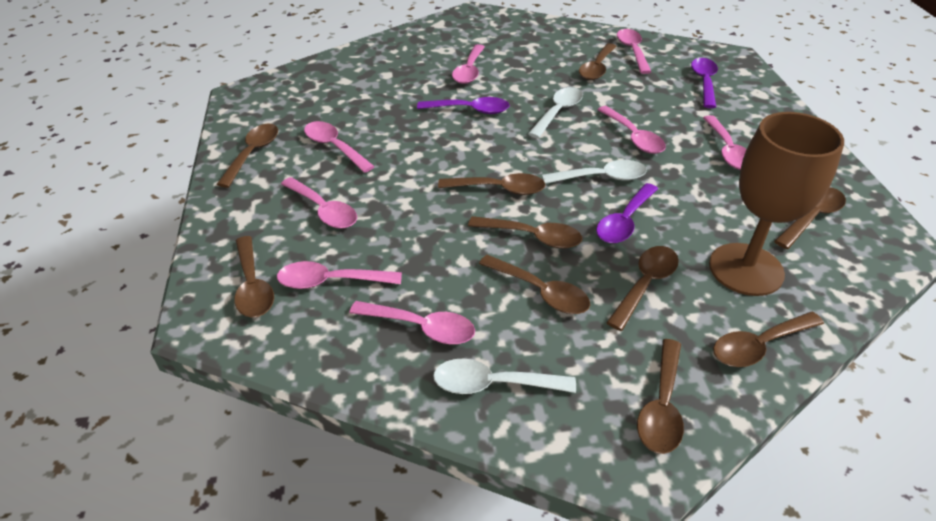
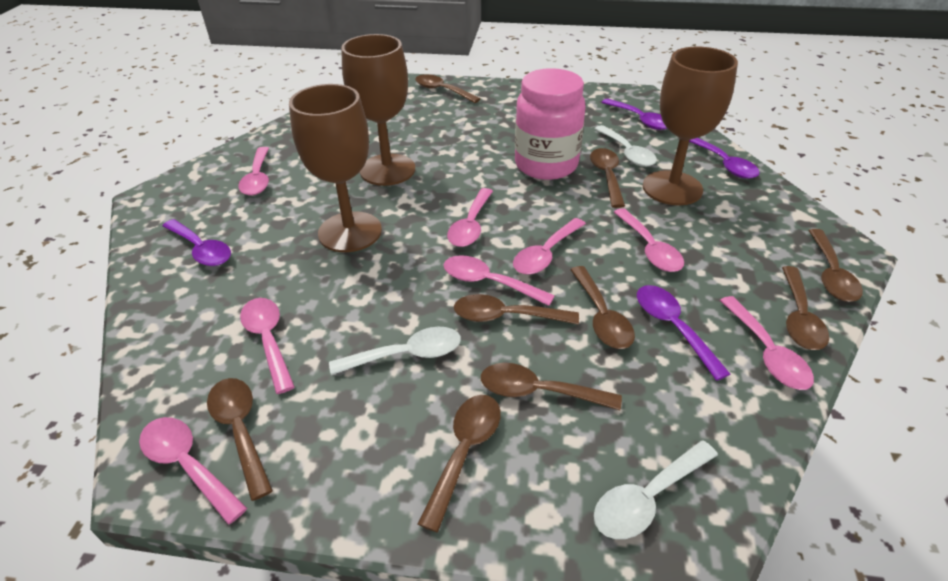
brown goblet: 1 -> 3
brown spoon: 10 -> 9
pink jar: 0 -> 1
purple spoon: 3 -> 4

